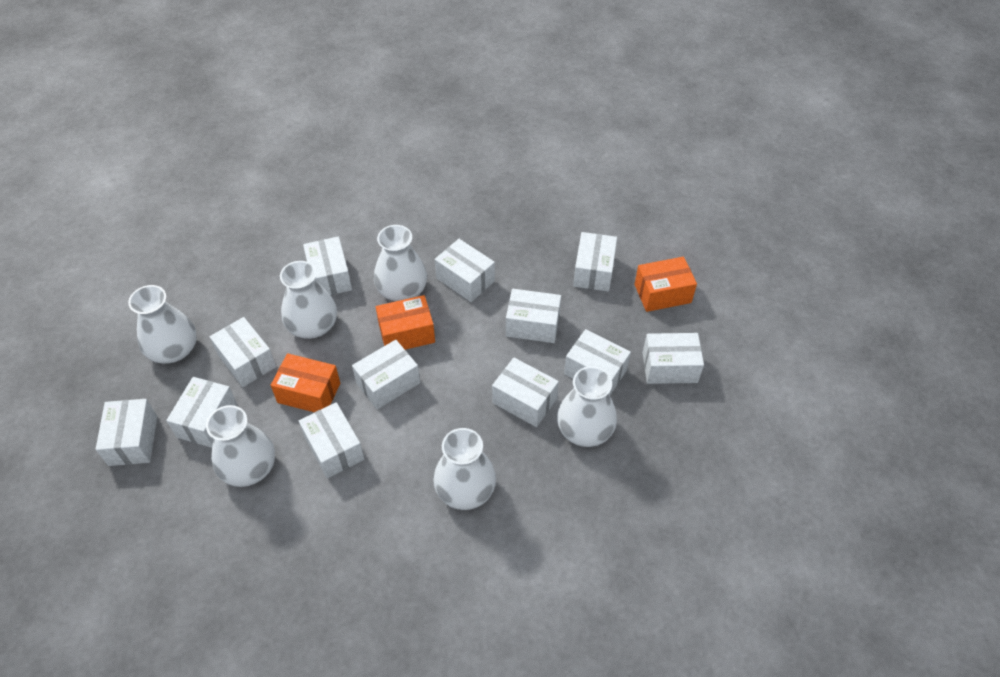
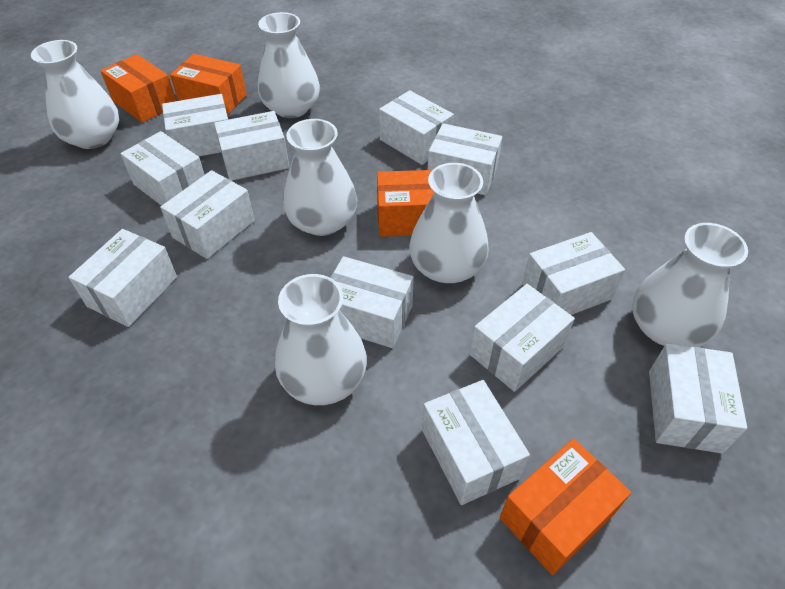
orange box: 3 -> 4

